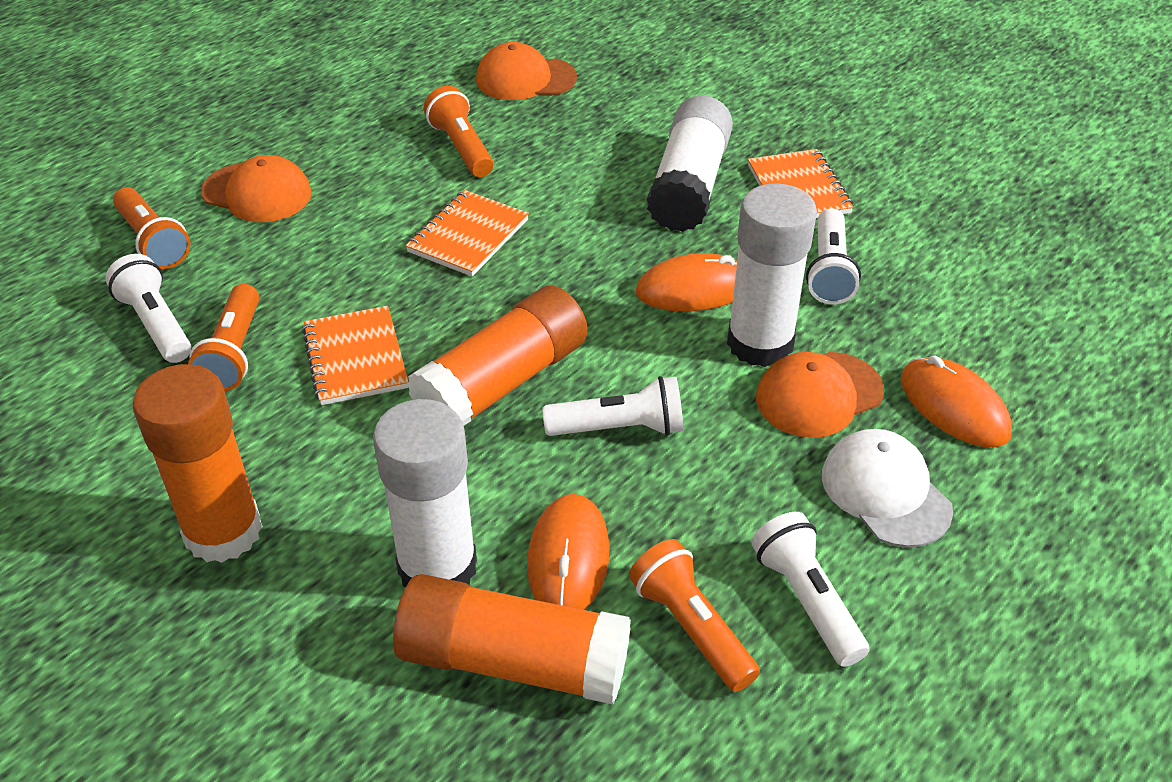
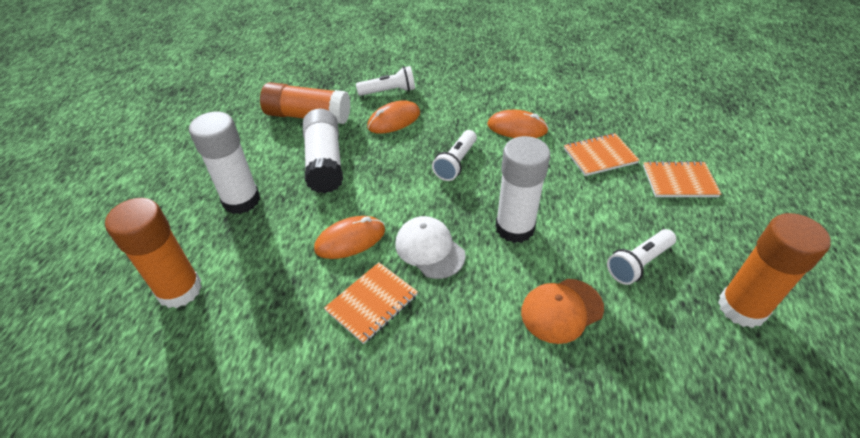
orange cap: 3 -> 1
orange flashlight: 4 -> 0
white flashlight: 4 -> 3

